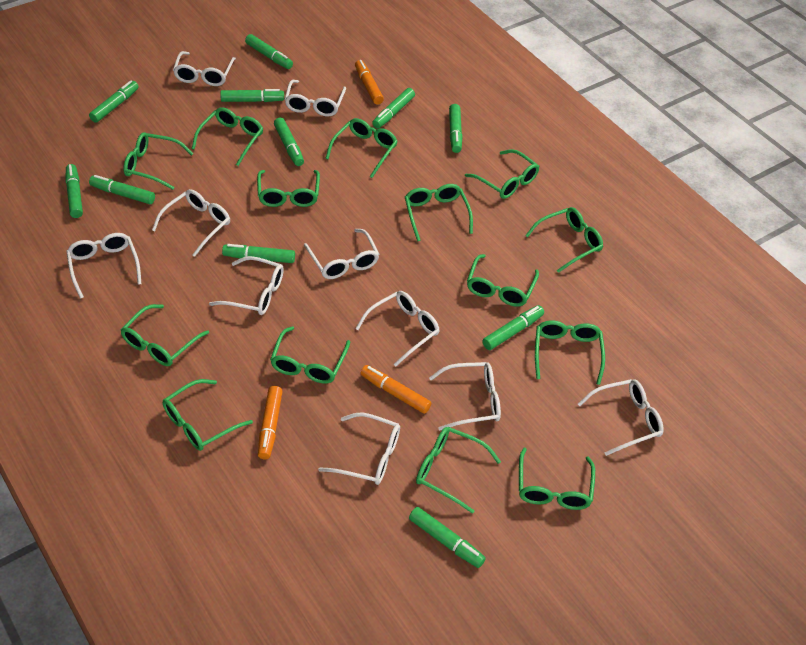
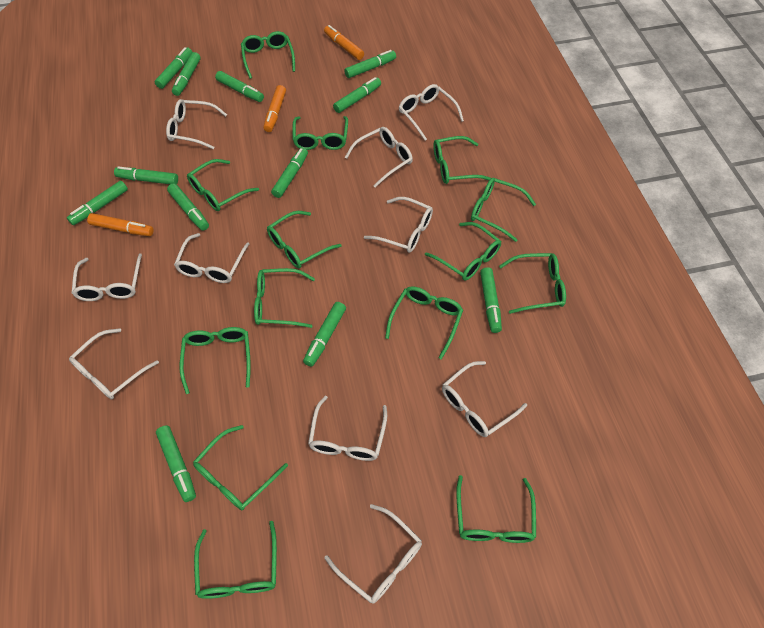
green marker: 11 -> 12

